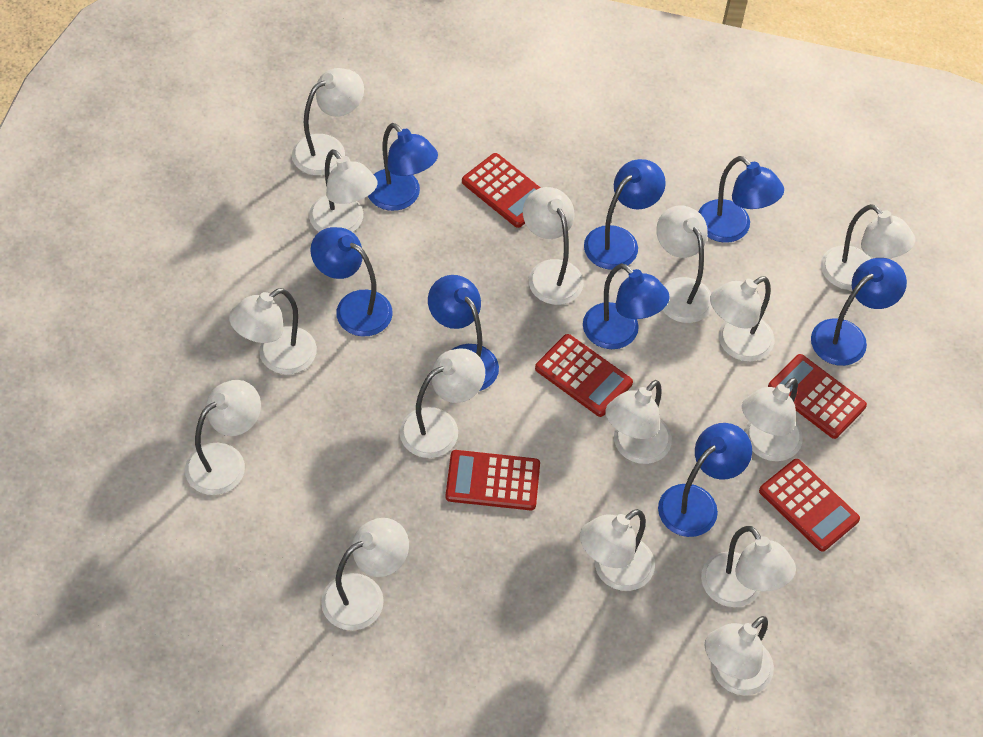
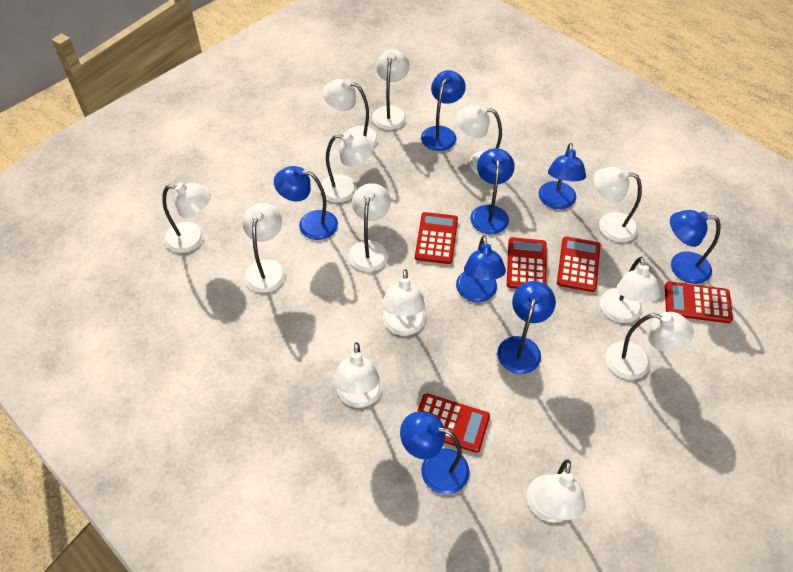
white lamp: 15 -> 13

